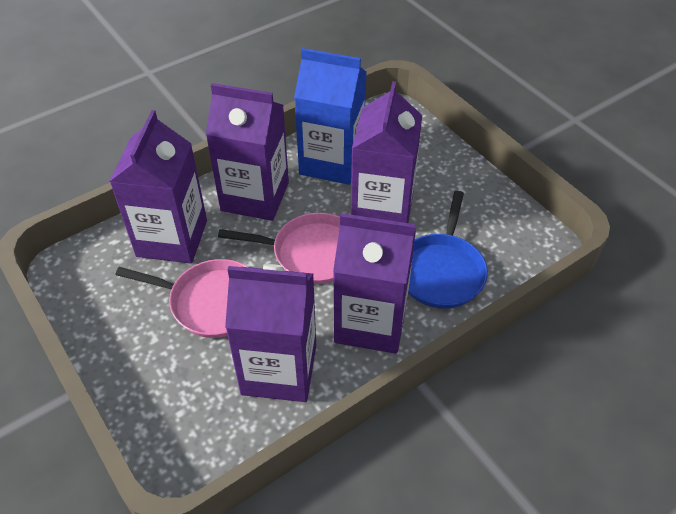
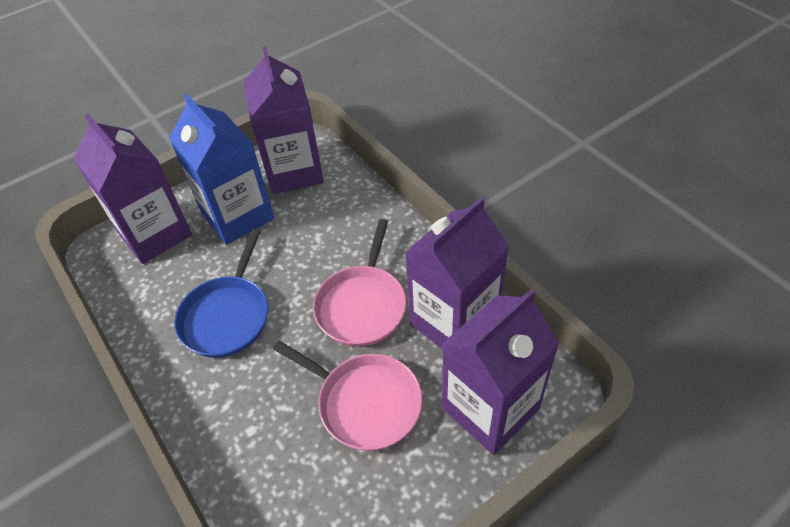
purple carton: 5 -> 4

